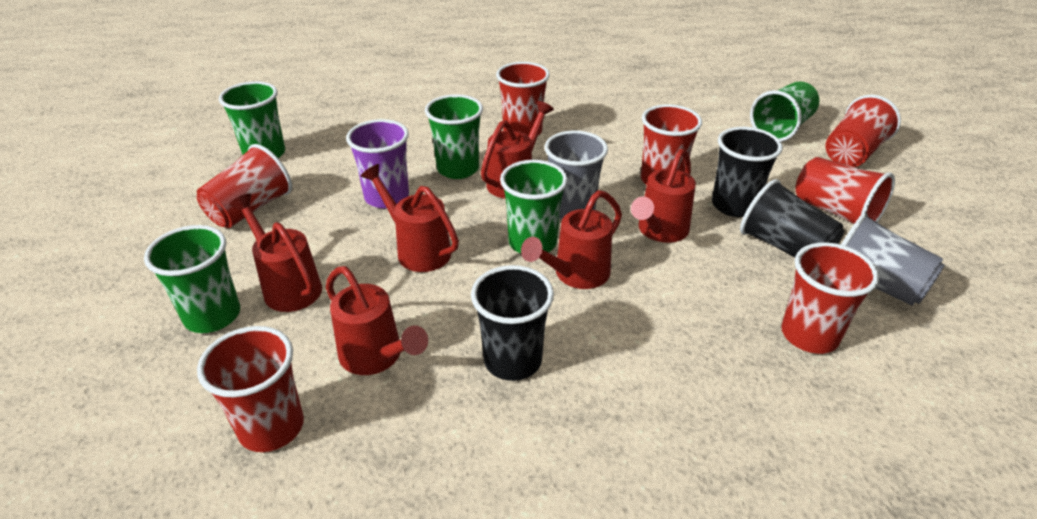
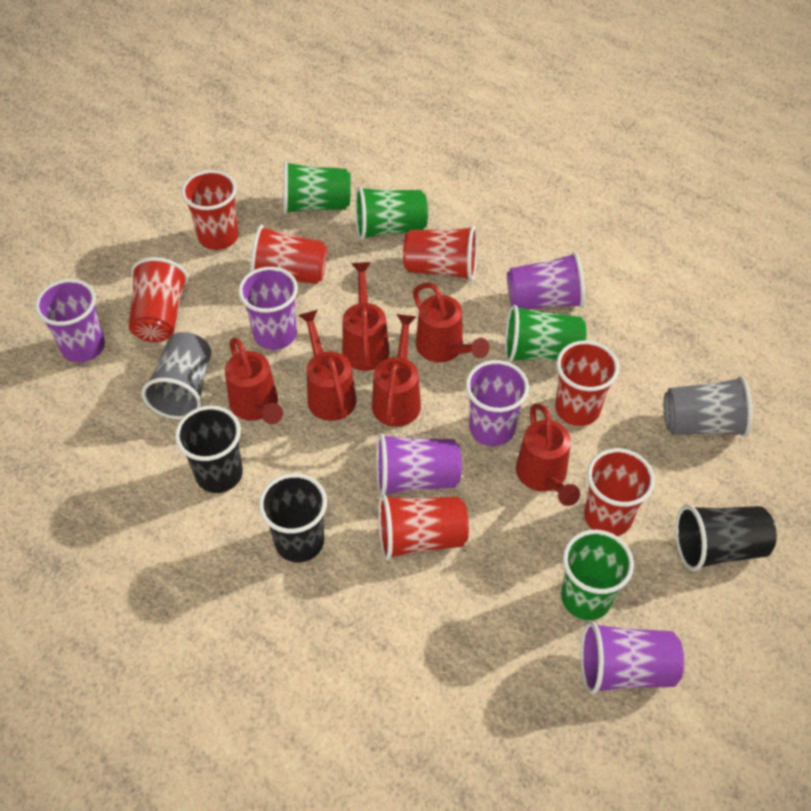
green cup: 5 -> 4
purple cup: 1 -> 6

